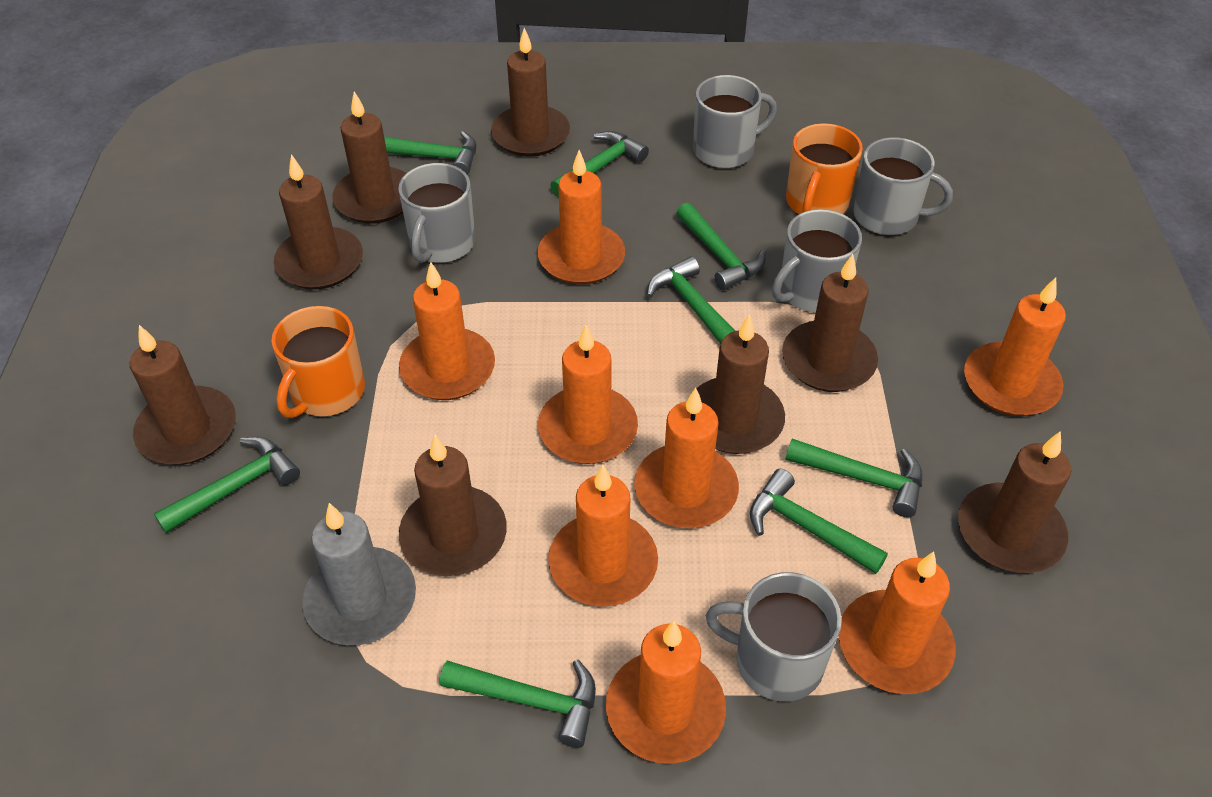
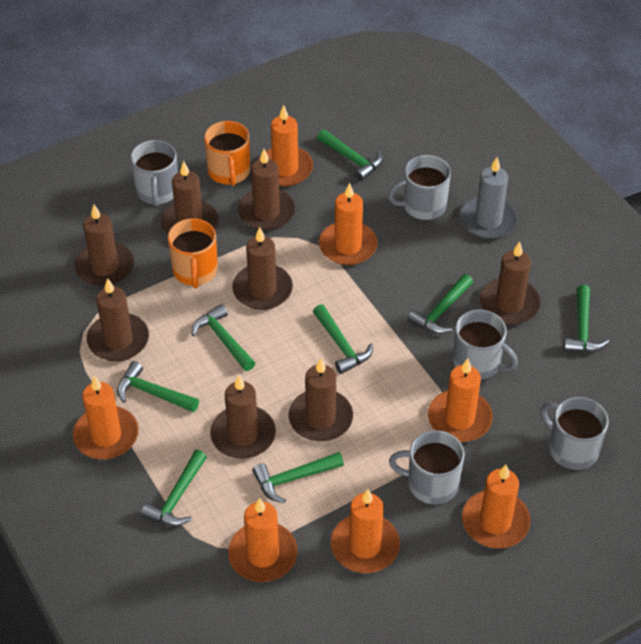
orange candle: 8 -> 7

